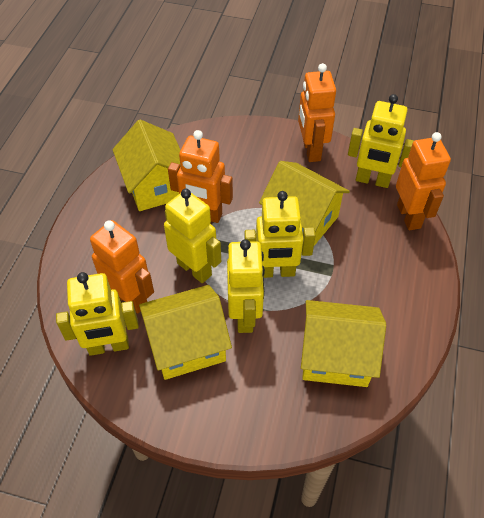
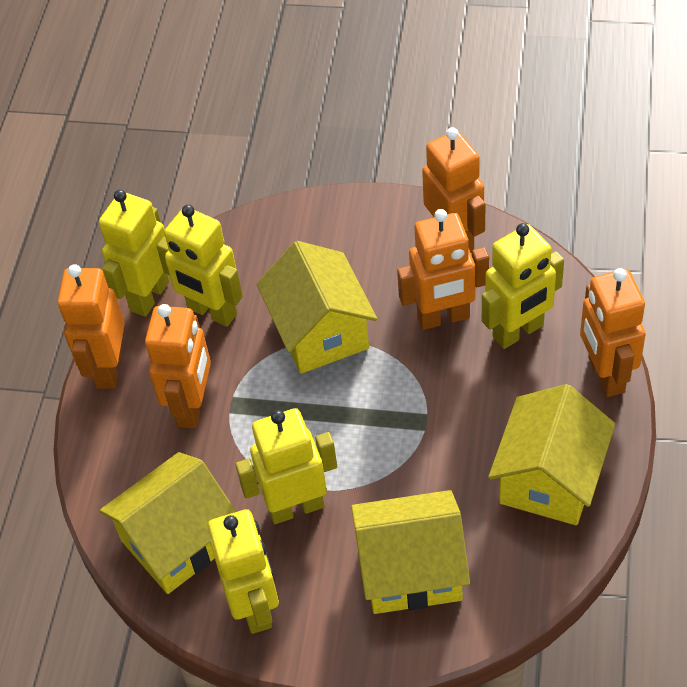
orange robot: 4 -> 5

